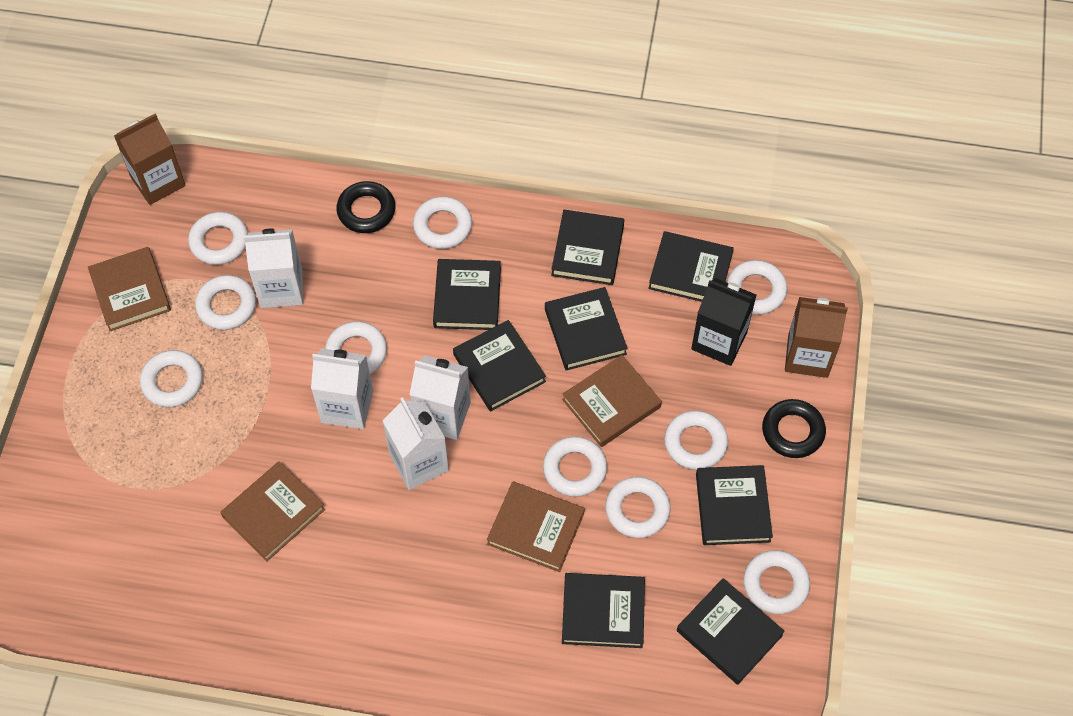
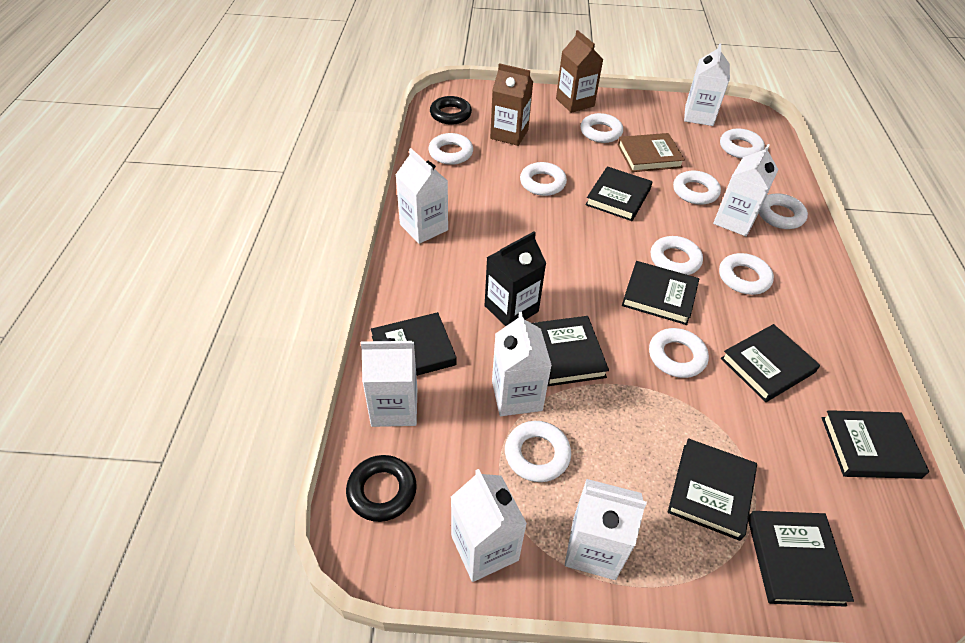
brown book: 4 -> 1
white carton: 4 -> 7

